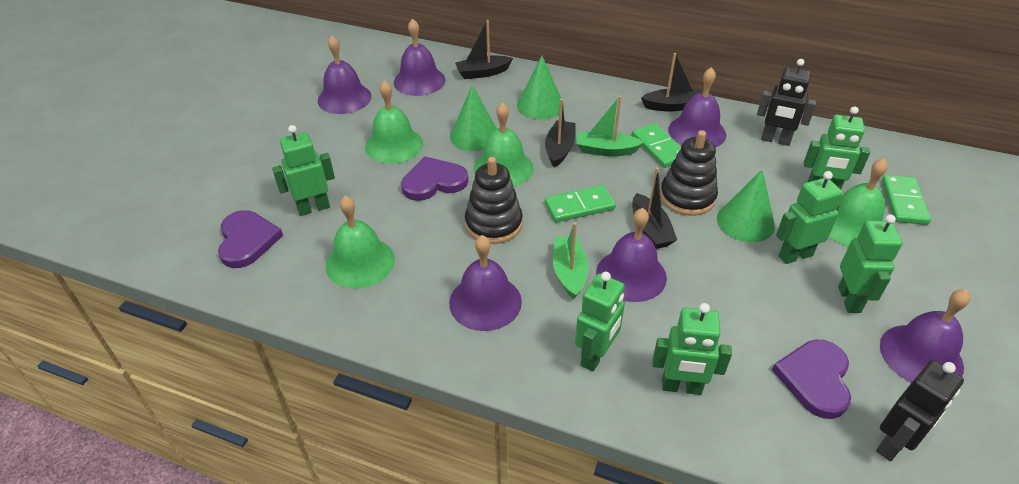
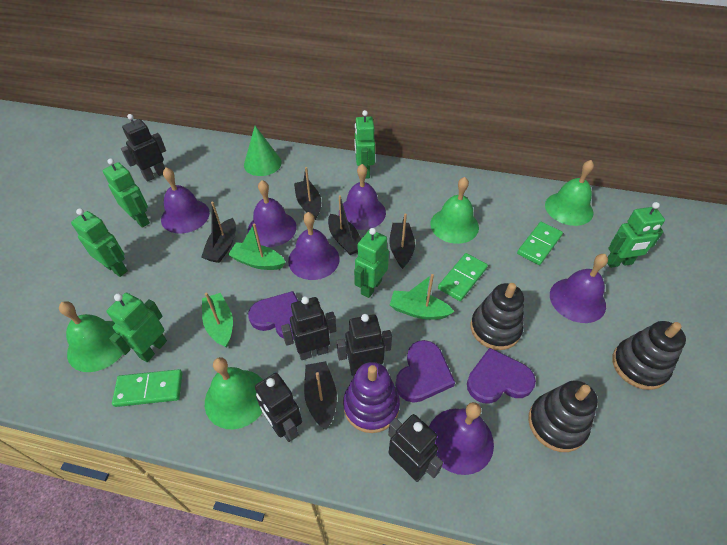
black boat: 4 -> 5
black robot: 2 -> 5
black stacking toy: 2 -> 3
green boat: 2 -> 3
green cone: 3 -> 1
purple stacking toy: 0 -> 1

